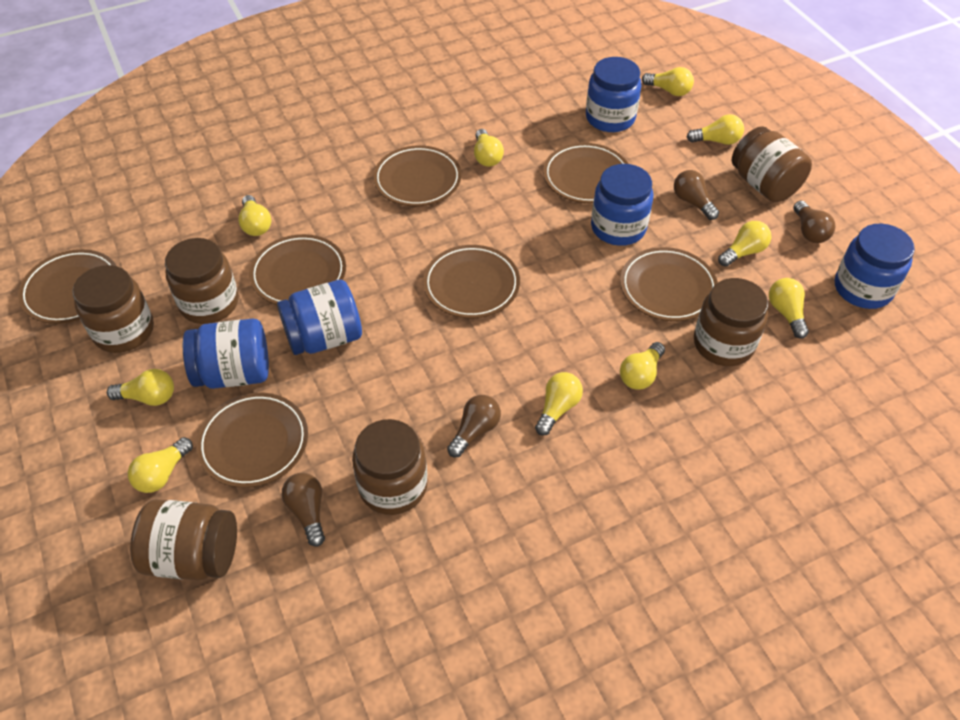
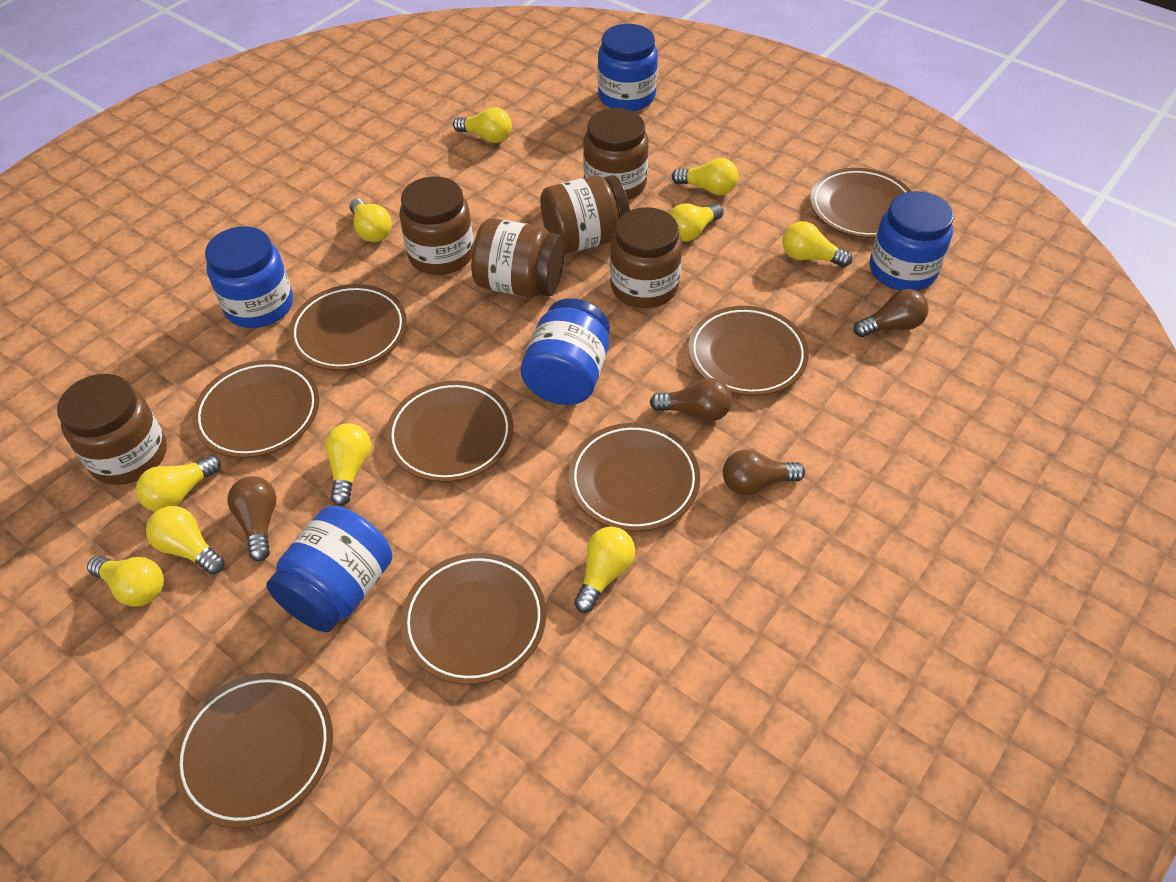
brown plate: 7 -> 8

